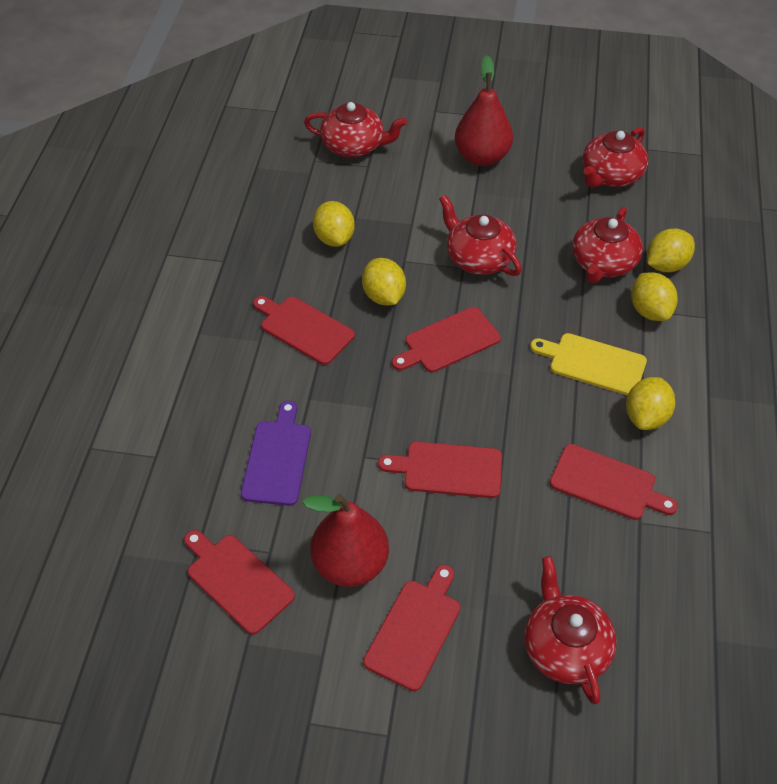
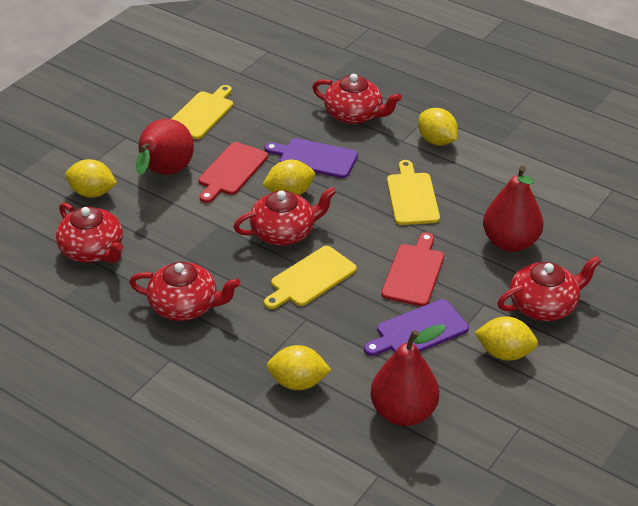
purple cutting board: 1 -> 2
red cutting board: 6 -> 2
red pear: 2 -> 3
yellow cutting board: 1 -> 3

